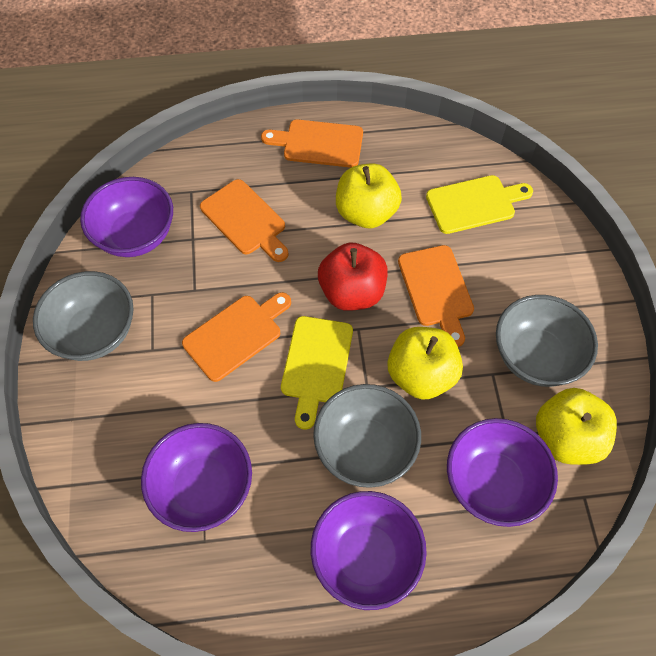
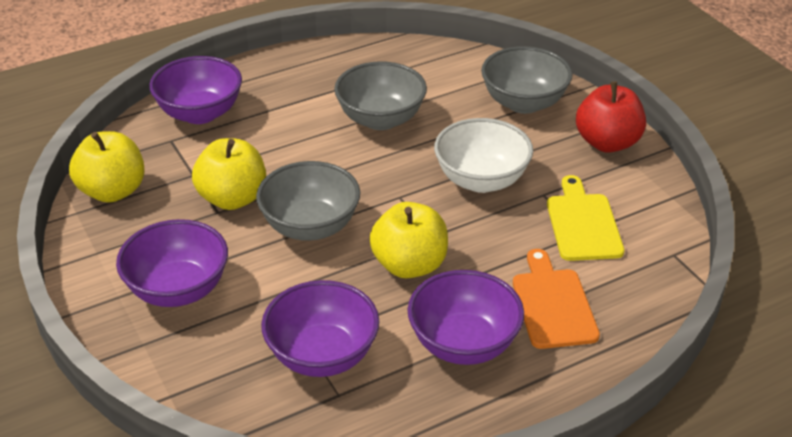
orange cutting board: 4 -> 1
white bowl: 0 -> 1
yellow cutting board: 2 -> 1

